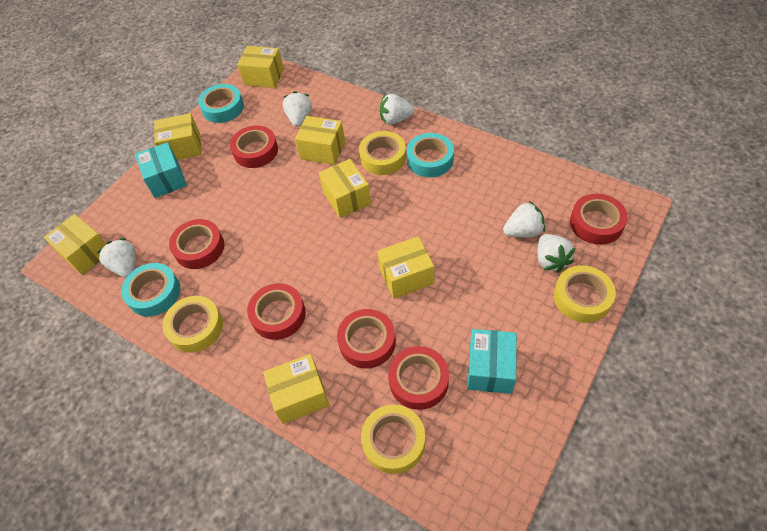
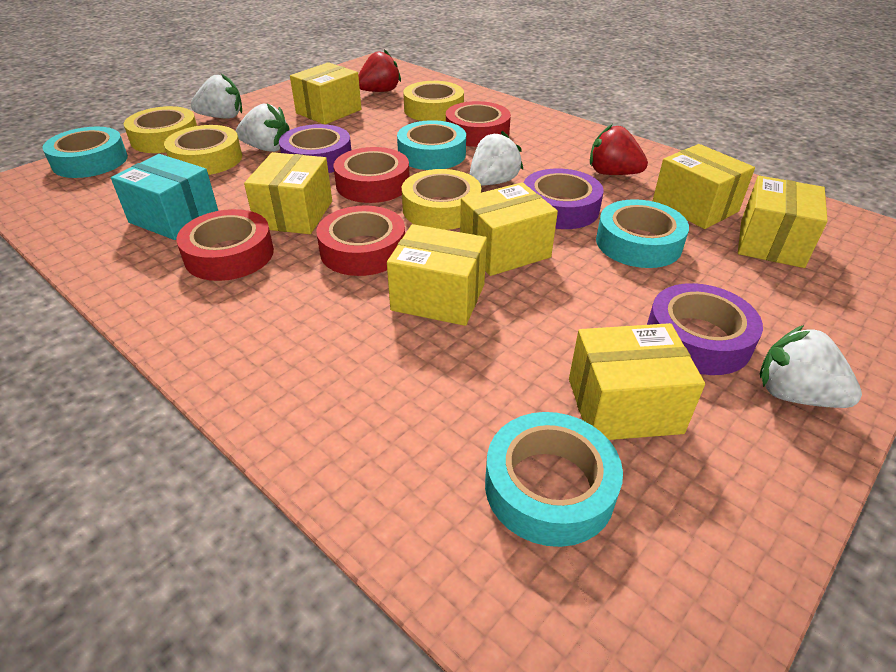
purple tape: 0 -> 3
red strawberry: 0 -> 2
red tape: 6 -> 4
turquoise box: 2 -> 1
turquoise tape: 3 -> 4
white strawberry: 5 -> 4

